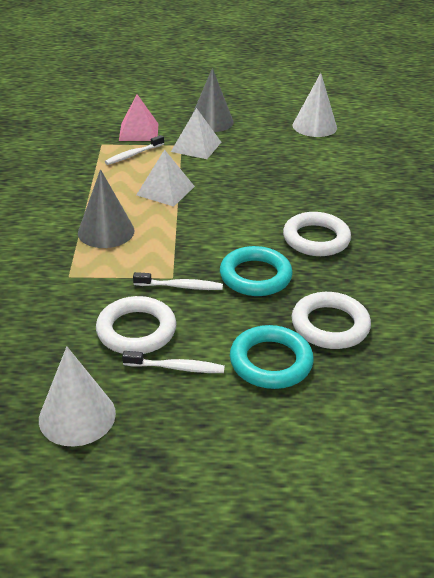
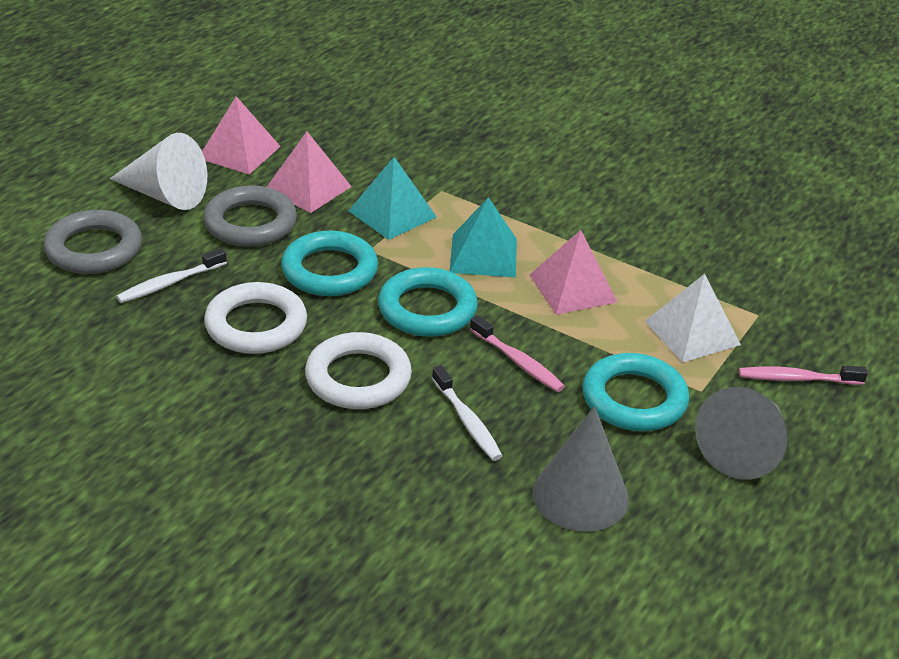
grey ring: 0 -> 2
pink pyramid: 1 -> 3
pink toothbrush: 0 -> 2
turquoise pyramid: 0 -> 2
turquoise ring: 2 -> 3
white cone: 2 -> 1
white pyramid: 2 -> 1
white ring: 3 -> 2
white toothbrush: 3 -> 2

